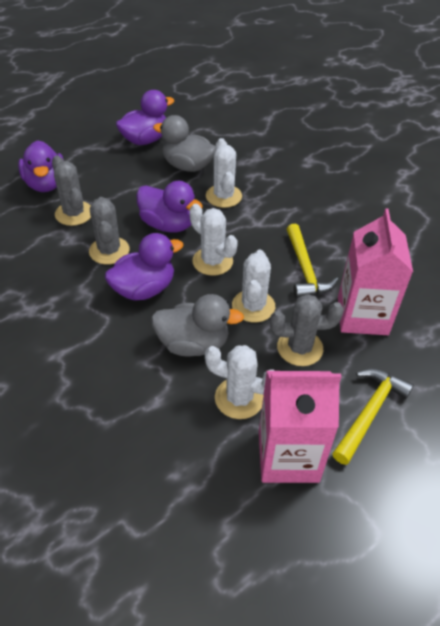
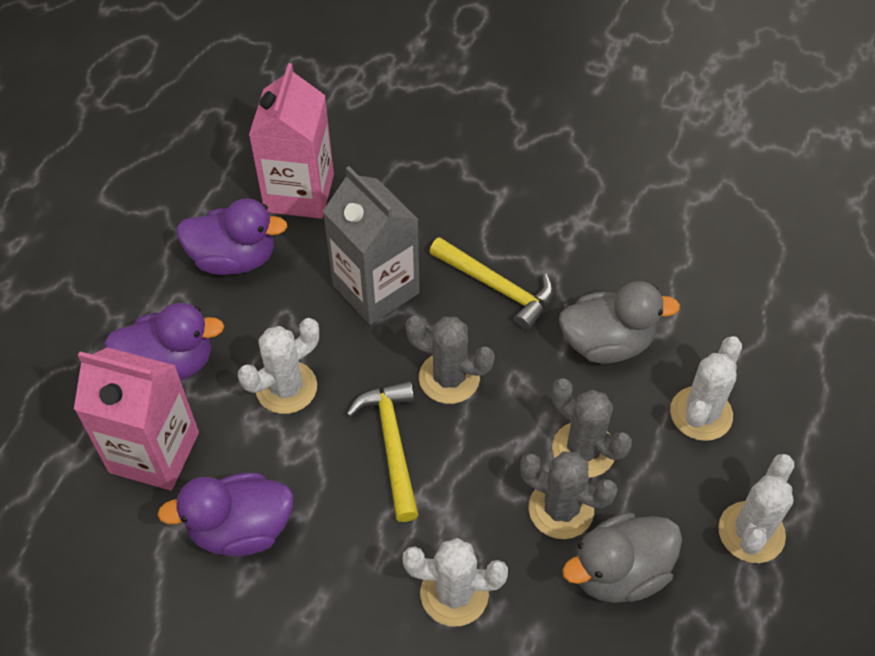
grey carton: 0 -> 1
purple duck: 4 -> 3

